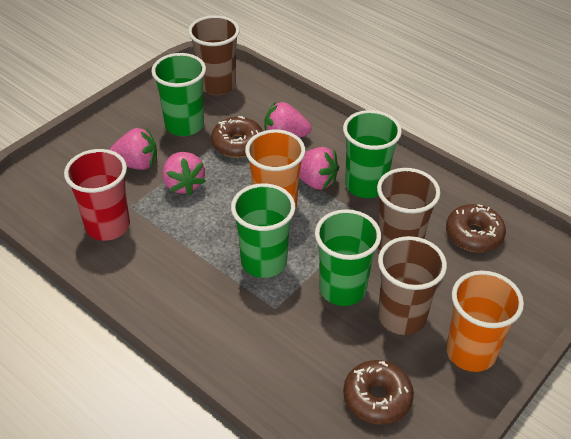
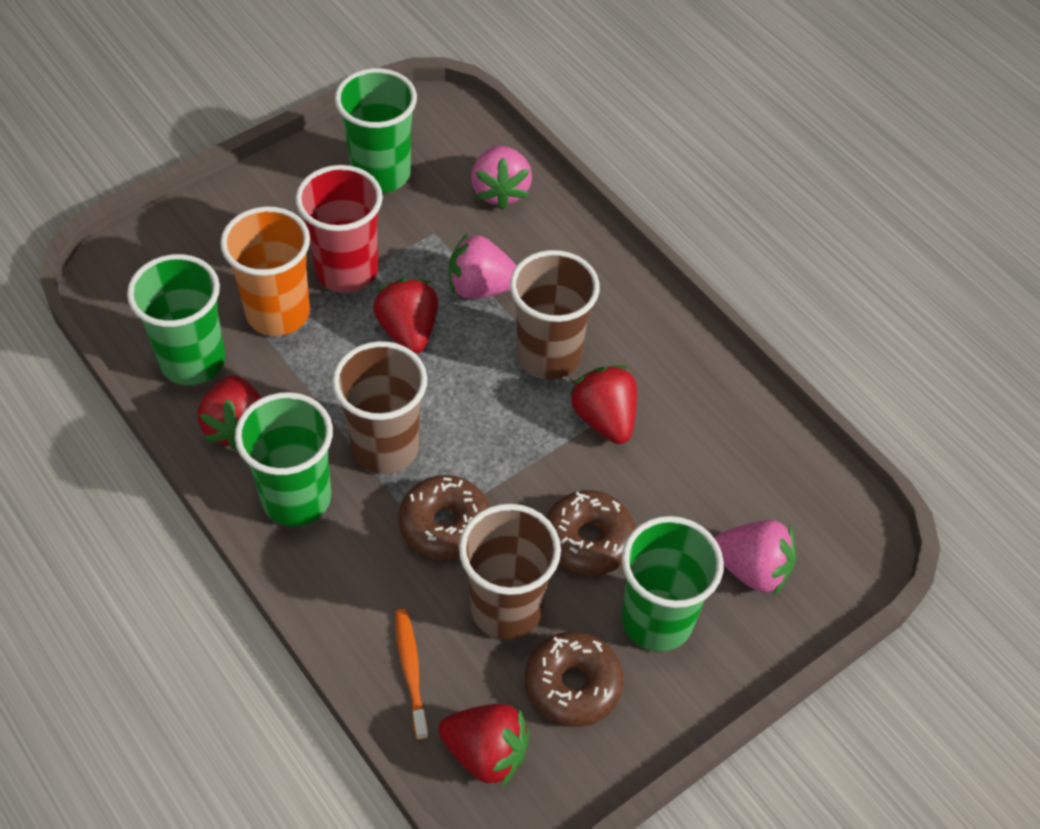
orange cup: 2 -> 1
orange toothbrush: 0 -> 1
pink strawberry: 4 -> 3
red strawberry: 0 -> 4

